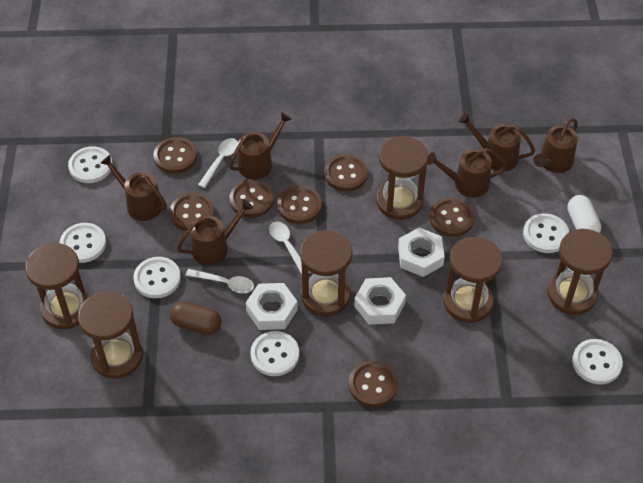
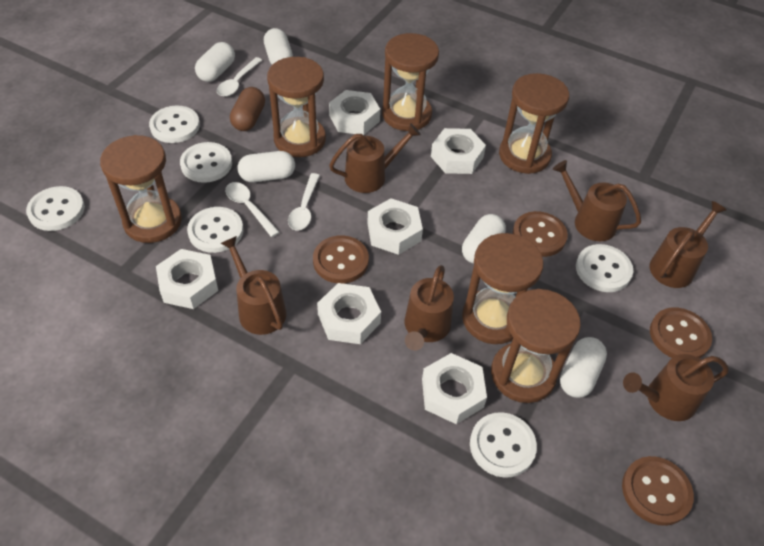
brown button: 7 -> 4
white capsule: 1 -> 5
white nut: 3 -> 6

